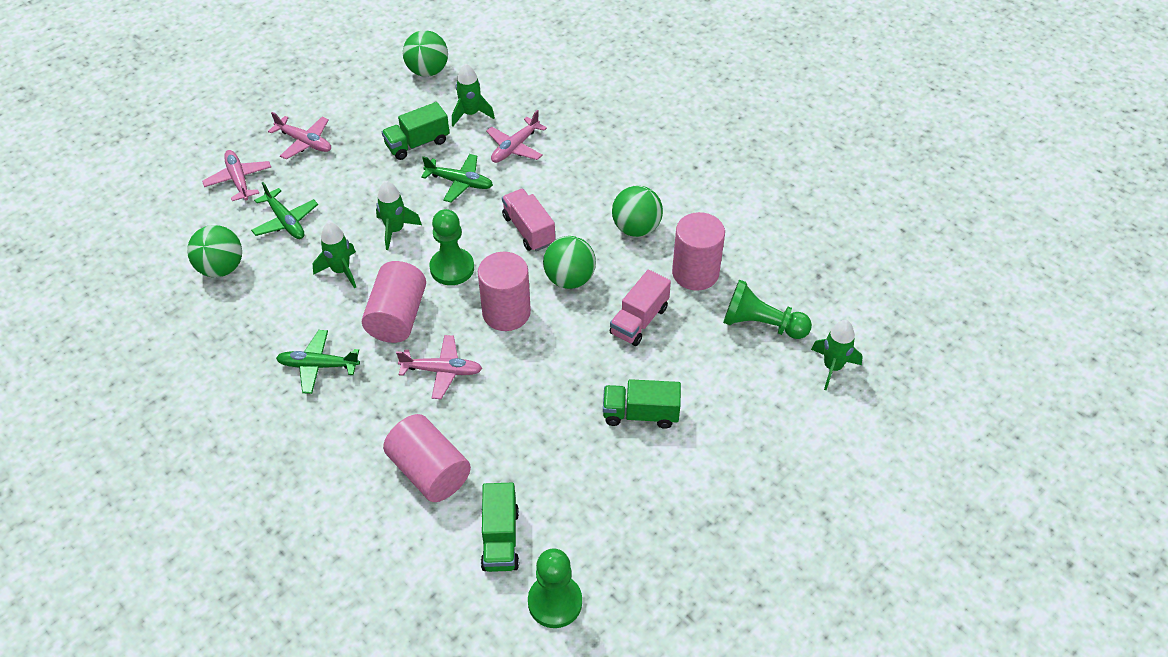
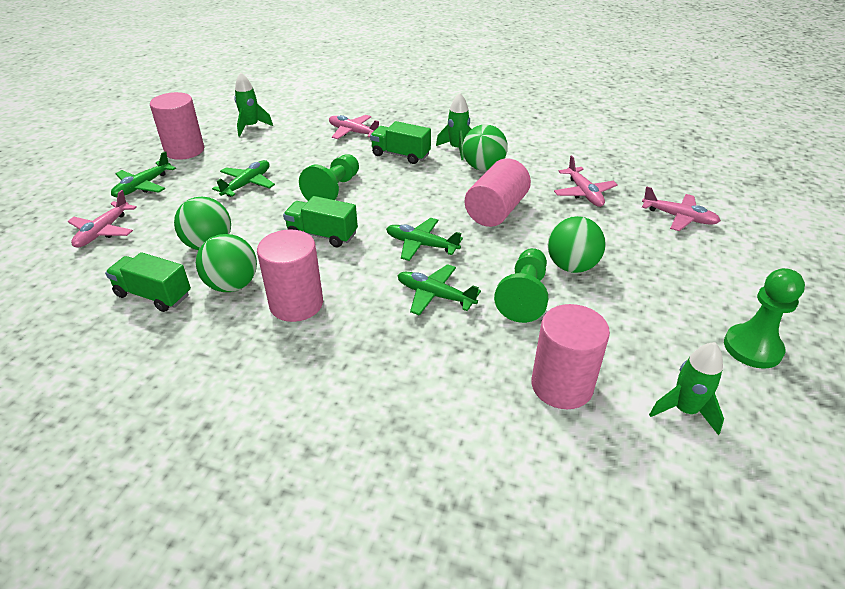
green plane: 3 -> 4
green rocket: 4 -> 3
pink truck: 2 -> 0

